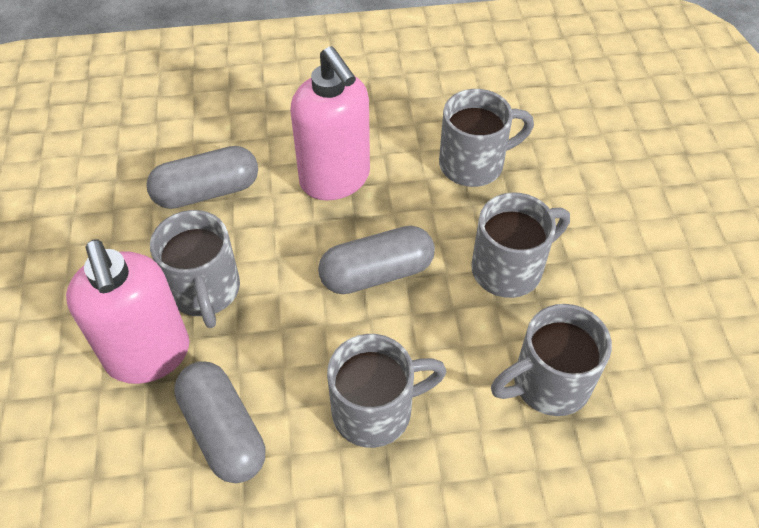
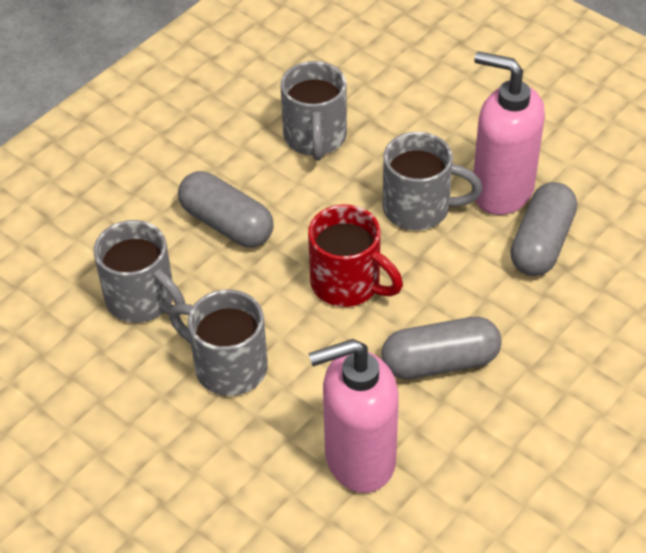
grey mug: 5 -> 4
red mug: 0 -> 1

